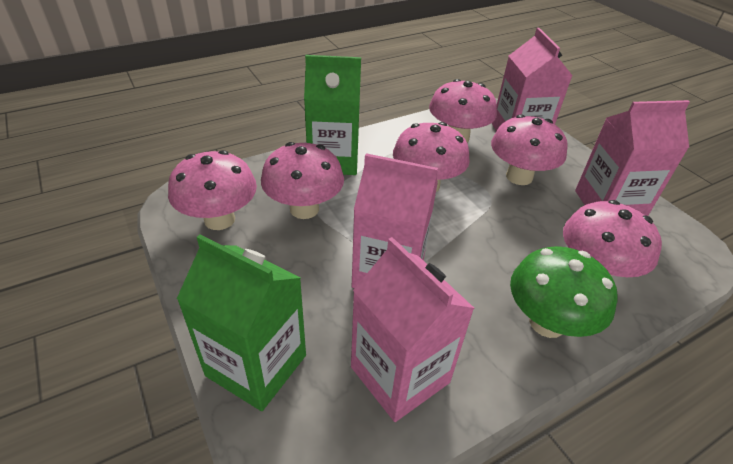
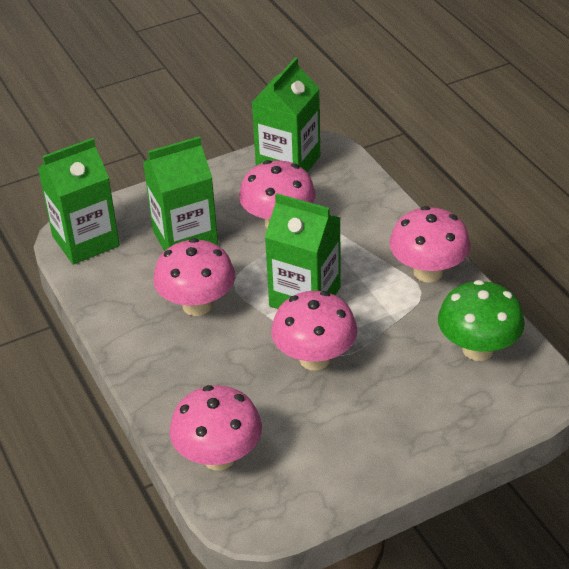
green carton: 2 -> 4
pink carton: 4 -> 0
pink mushroom: 6 -> 5

